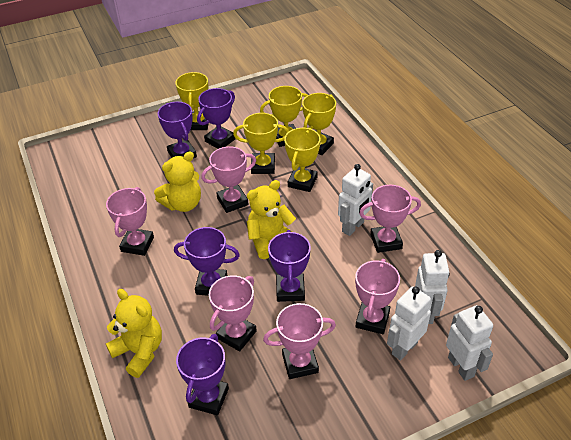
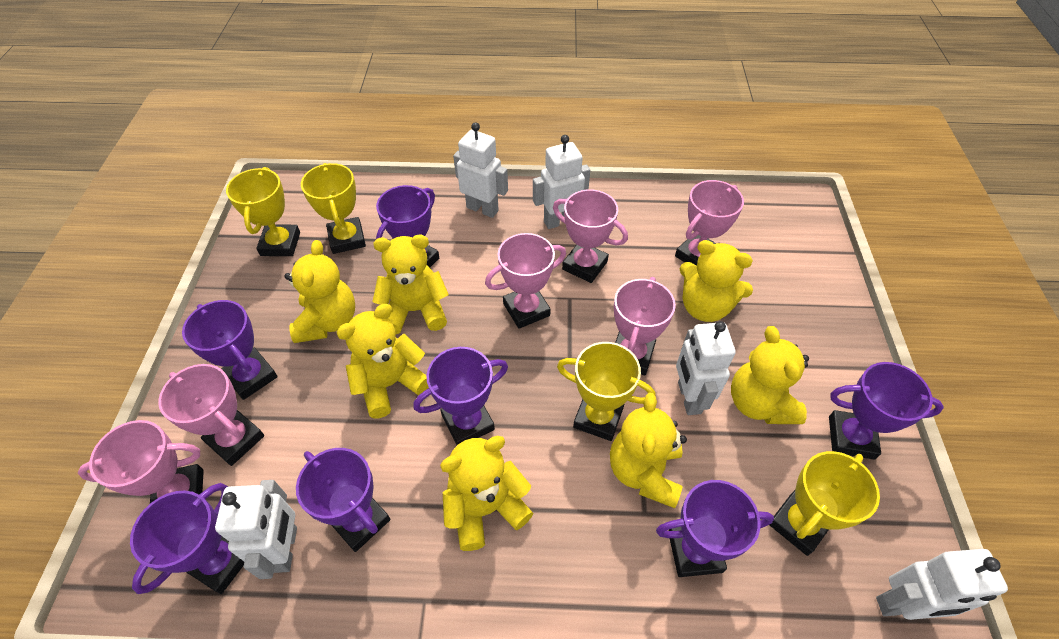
purple trophy: 5 -> 7
white robot: 4 -> 5
yellow teddy bear: 3 -> 7
yellow trophy: 5 -> 4

